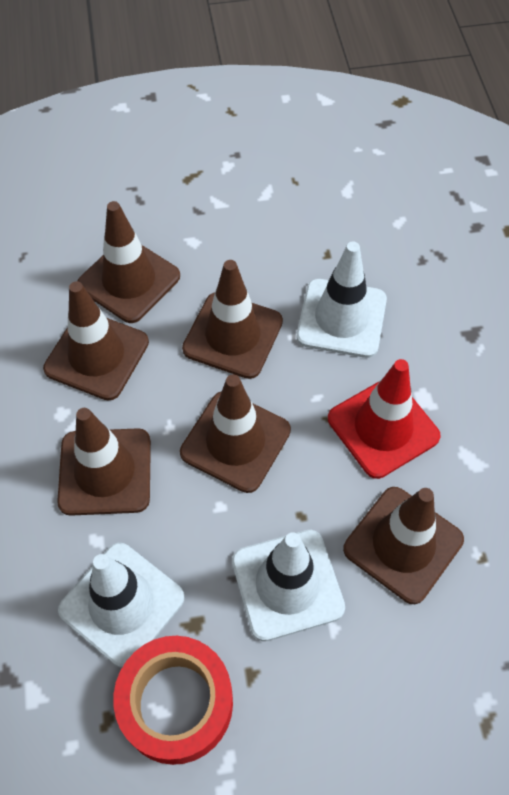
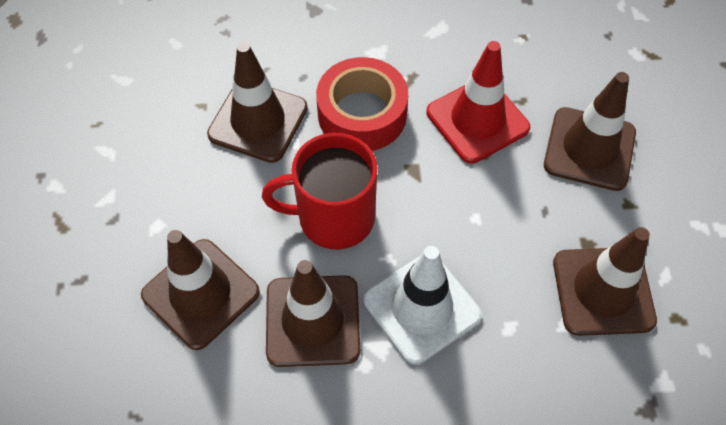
brown traffic cone: 6 -> 5
red mug: 0 -> 1
white traffic cone: 3 -> 1

